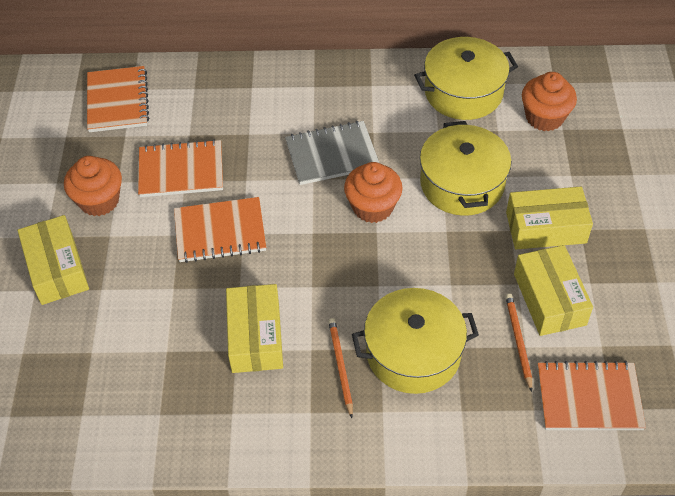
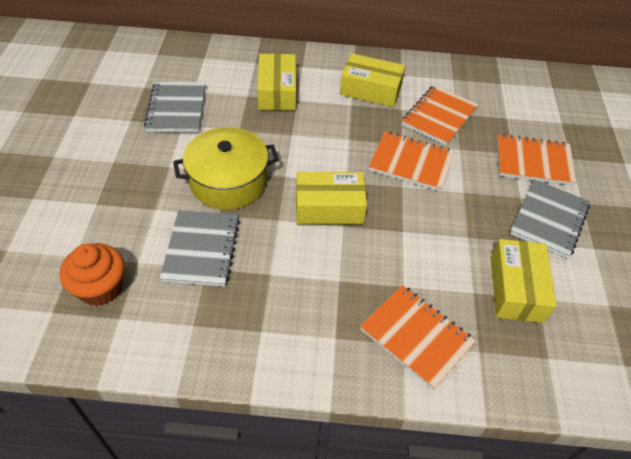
grey notebook: 1 -> 3
orange cupcake: 3 -> 1
orange pencil: 2 -> 0
yellow pot: 3 -> 1

